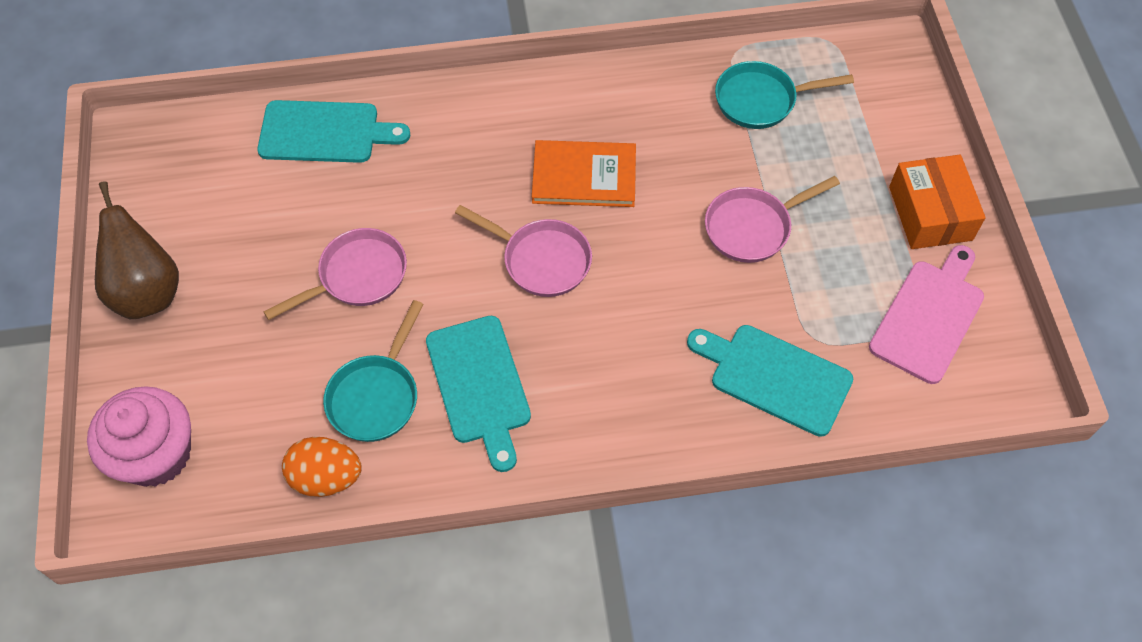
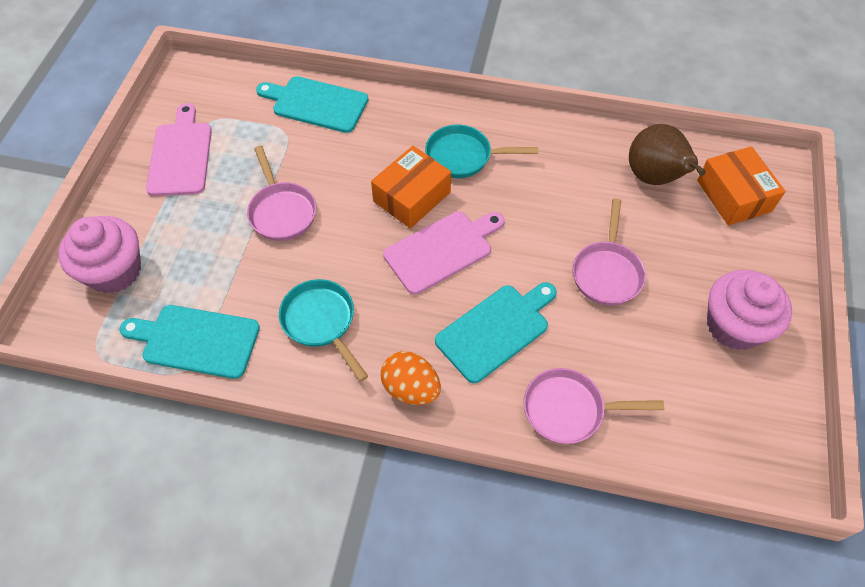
orange book: 1 -> 0
orange box: 1 -> 2
pink cupcake: 1 -> 2
pink cutting board: 1 -> 2

